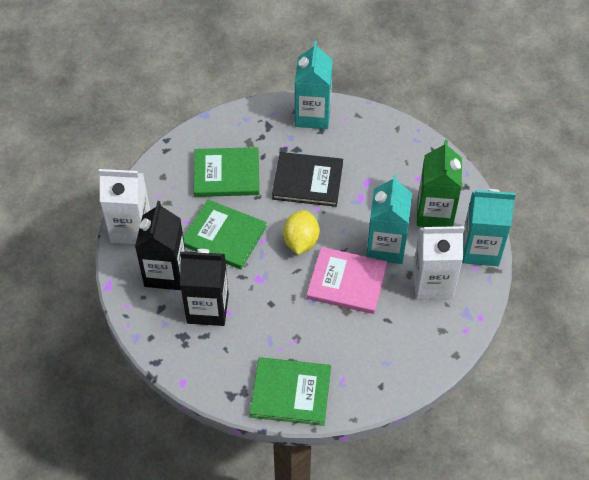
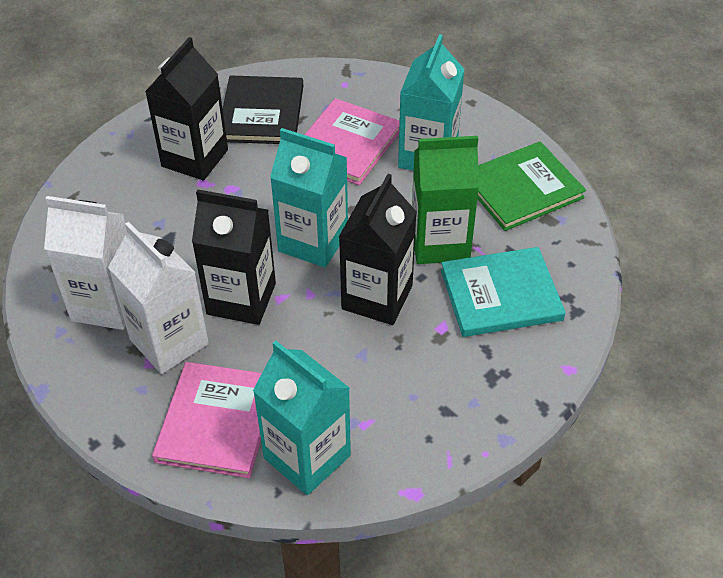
black carton: 2 -> 3
green book: 3 -> 1
pink book: 1 -> 2
turquoise book: 0 -> 1
yellow lemon: 1 -> 0

